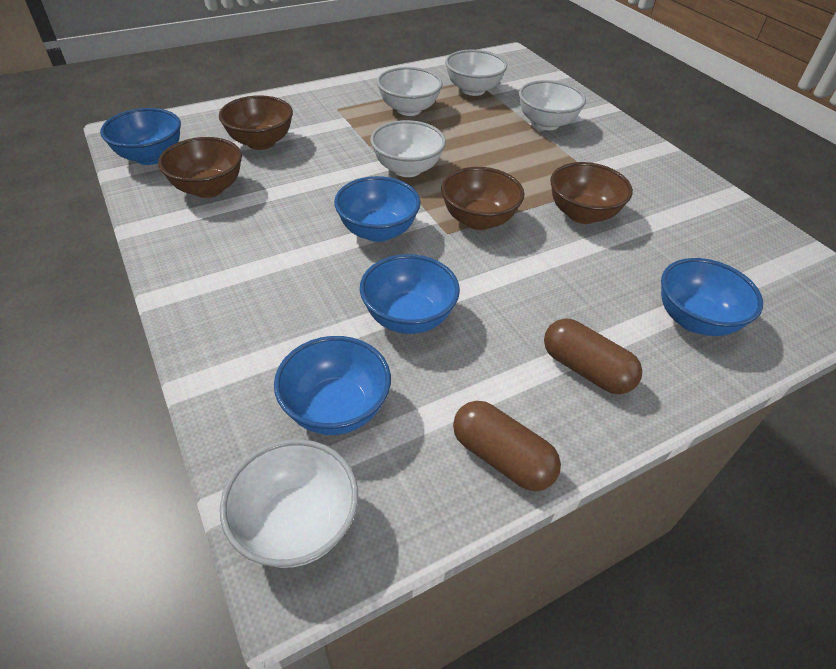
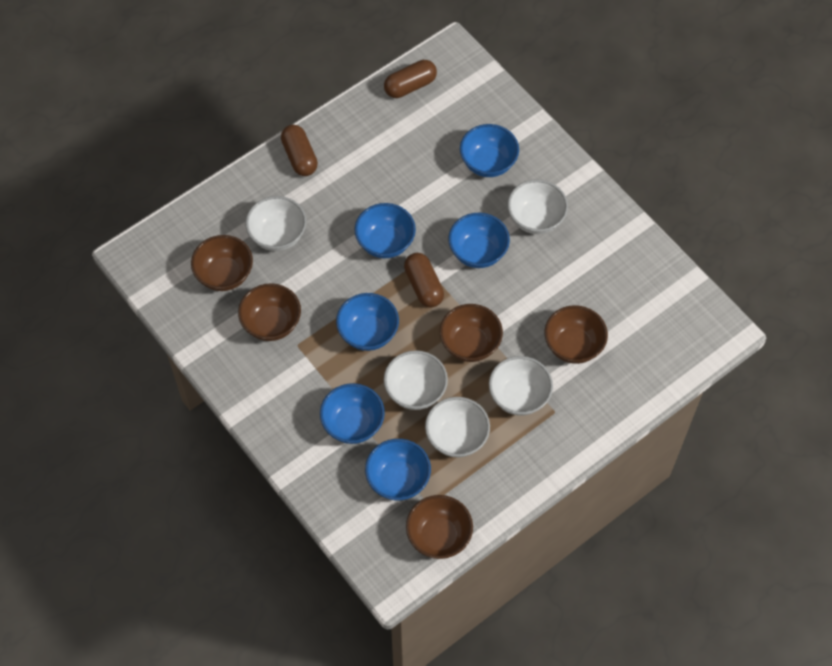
blue bowl: 5 -> 6
brown bowl: 4 -> 5
brown capsule: 2 -> 3

